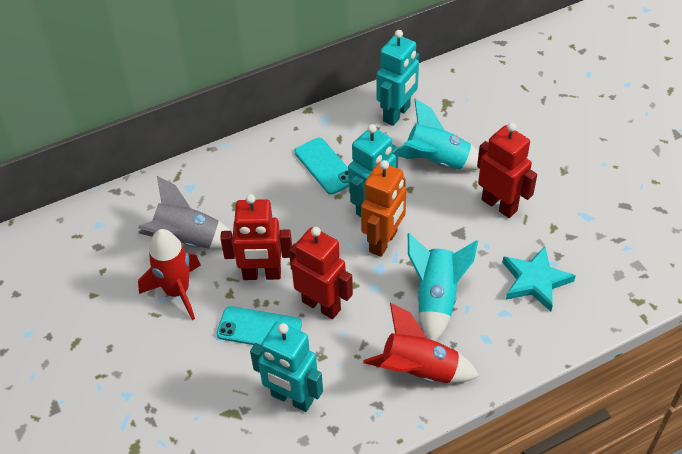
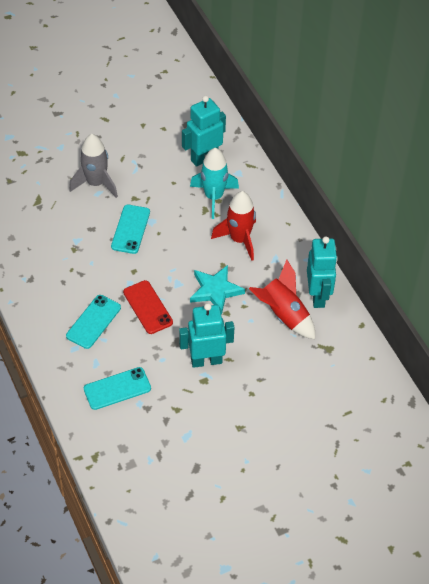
orange robot: 1 -> 0
red phone: 0 -> 1
red robot: 3 -> 0
turquoise phone: 2 -> 3
turquoise rocket: 2 -> 1

